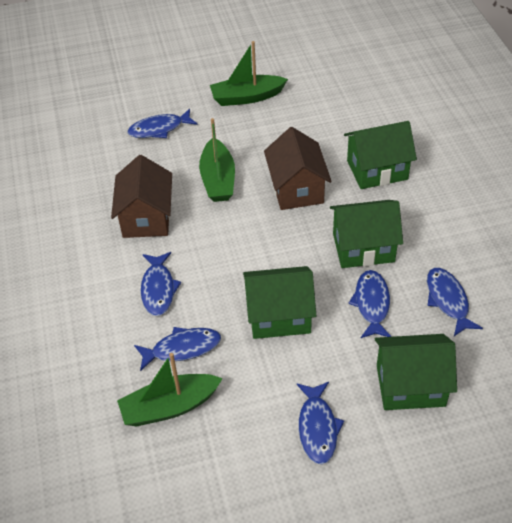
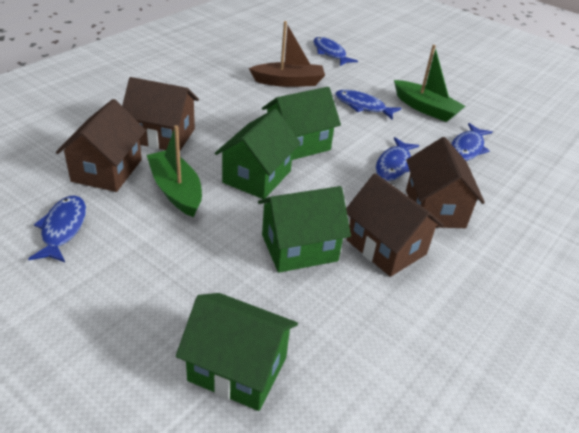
blue fish: 6 -> 5
brown boat: 0 -> 1
brown house: 2 -> 4
green boat: 3 -> 2

